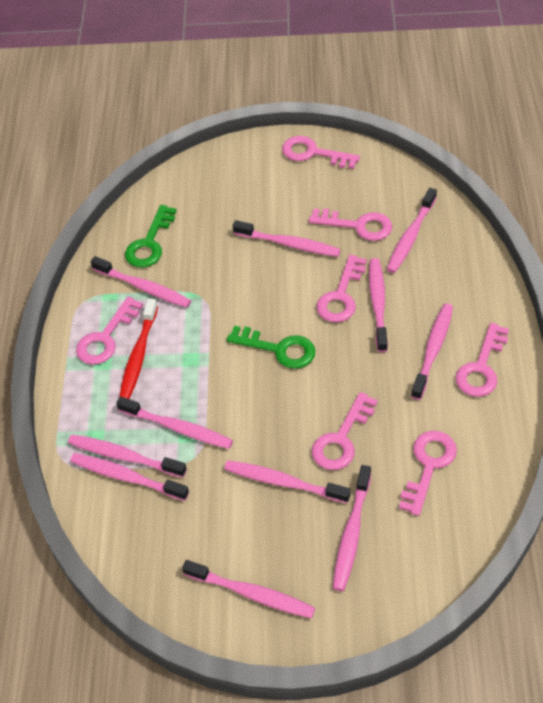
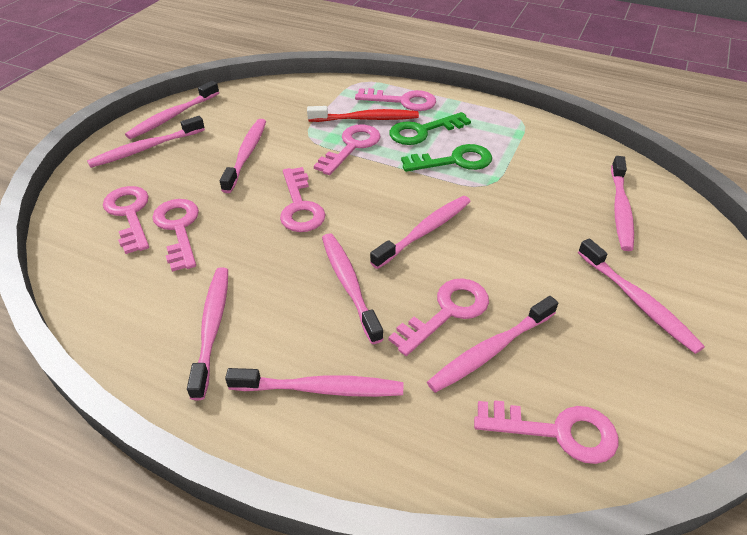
pink toothbrush: 11 -> 10

